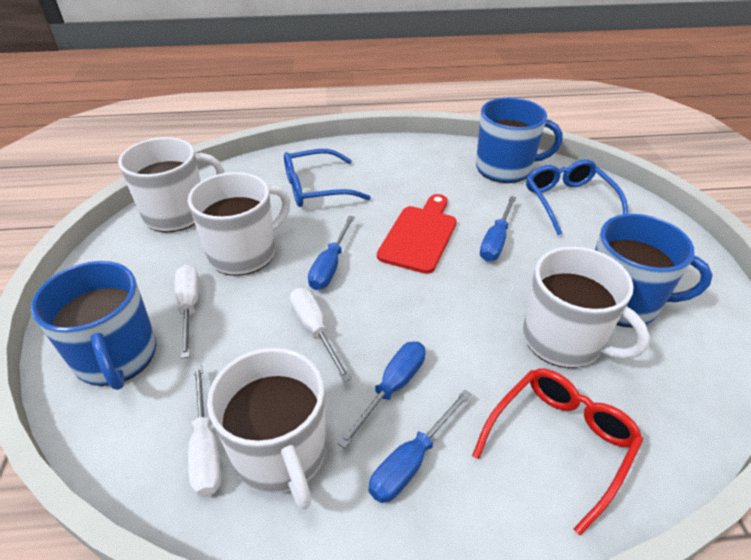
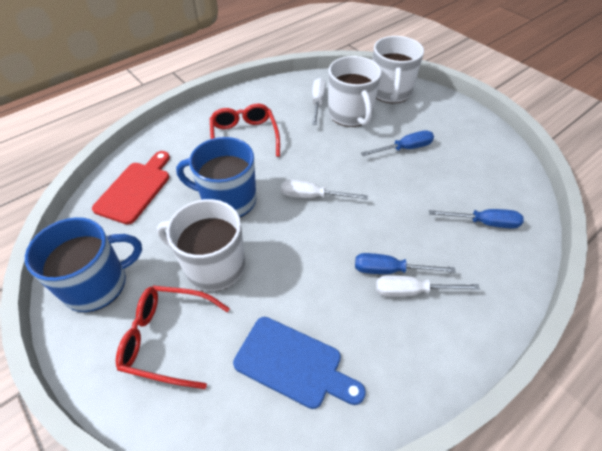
blue cutting board: 0 -> 1
blue glasses: 2 -> 0
blue mug: 3 -> 2
blue screwdriver: 4 -> 3
red glasses: 1 -> 2
white mug: 4 -> 3

